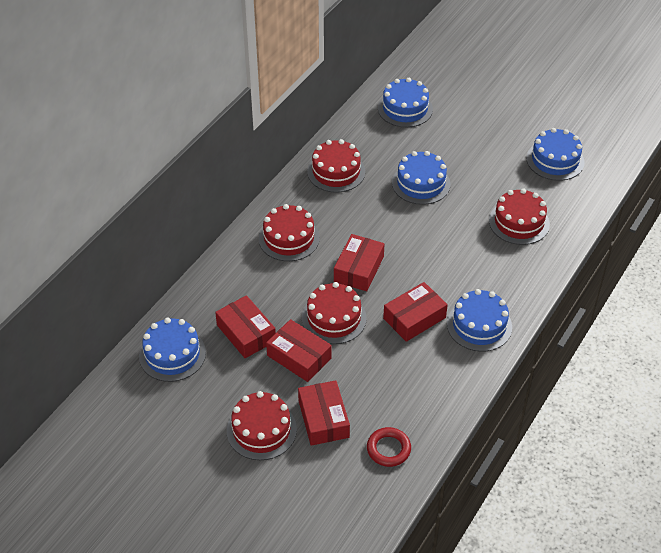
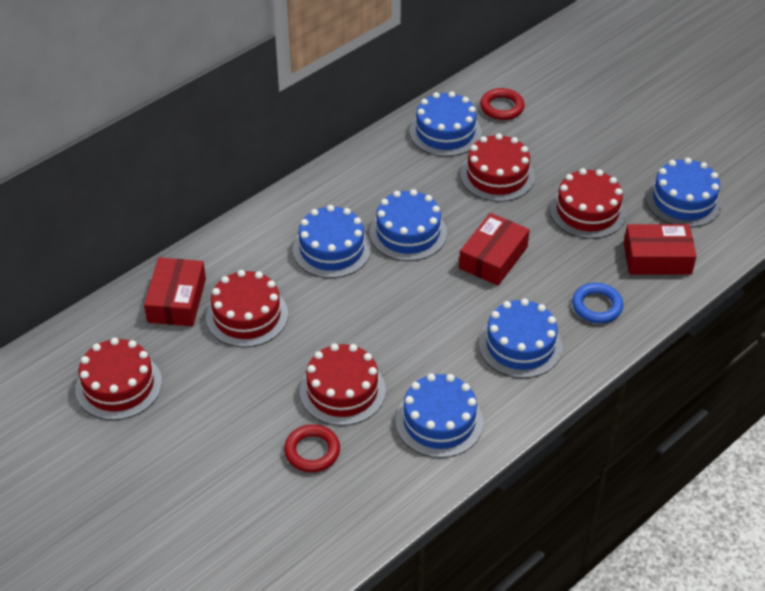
blue cake: 5 -> 6
blue ring: 0 -> 1
red box: 5 -> 3
red ring: 1 -> 2

